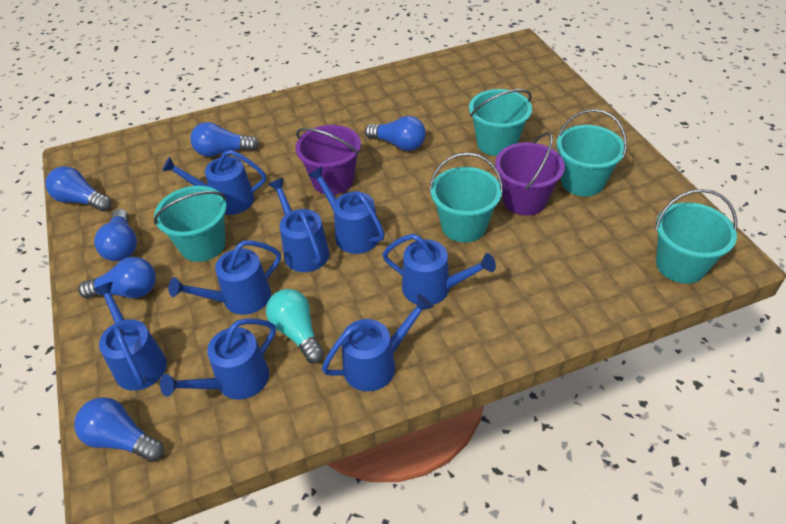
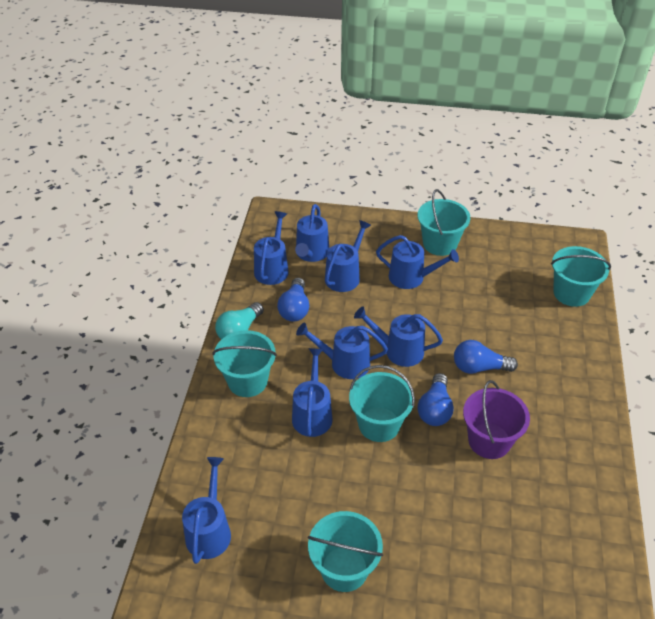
blue light bulb: 6 -> 3
purple bucket: 2 -> 1

